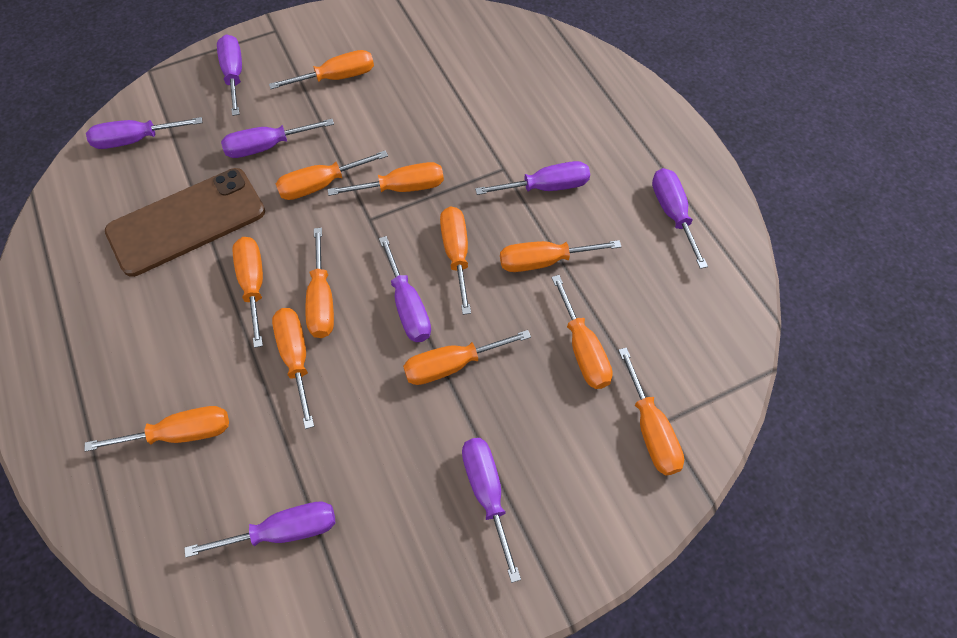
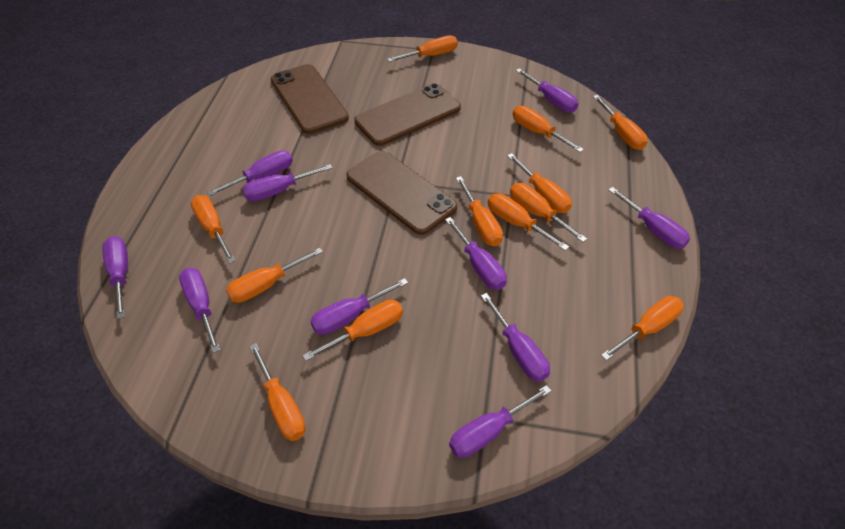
brown phone: 1 -> 3
purple screwdriver: 8 -> 10

